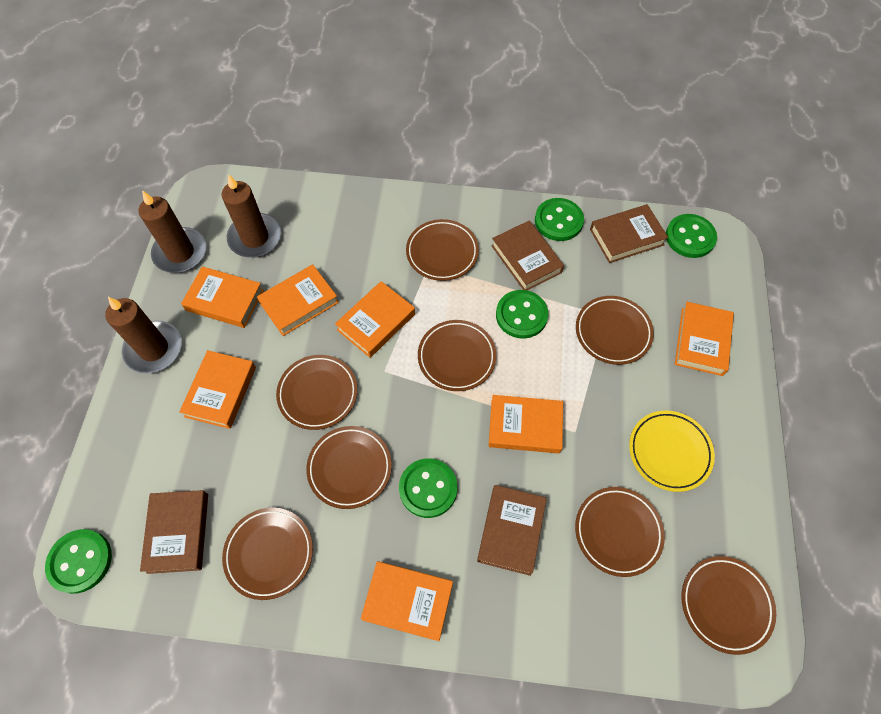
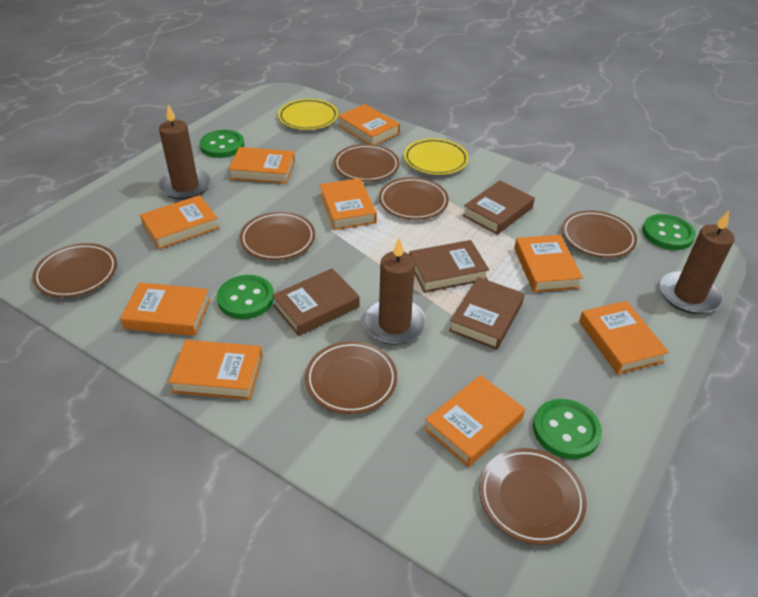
brown plate: 8 -> 7
green button: 5 -> 4
orange book: 7 -> 9
yellow plate: 1 -> 2

